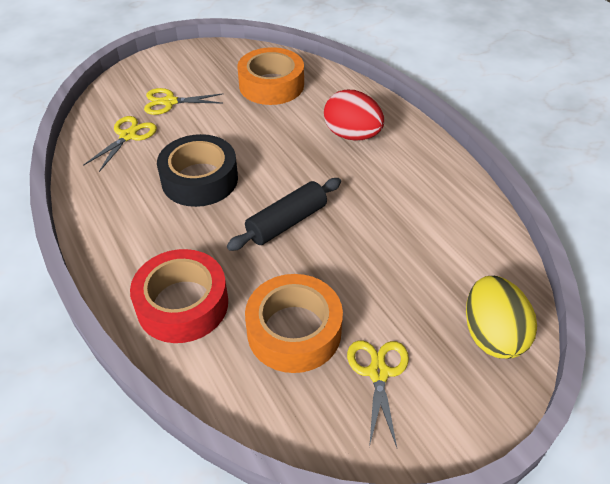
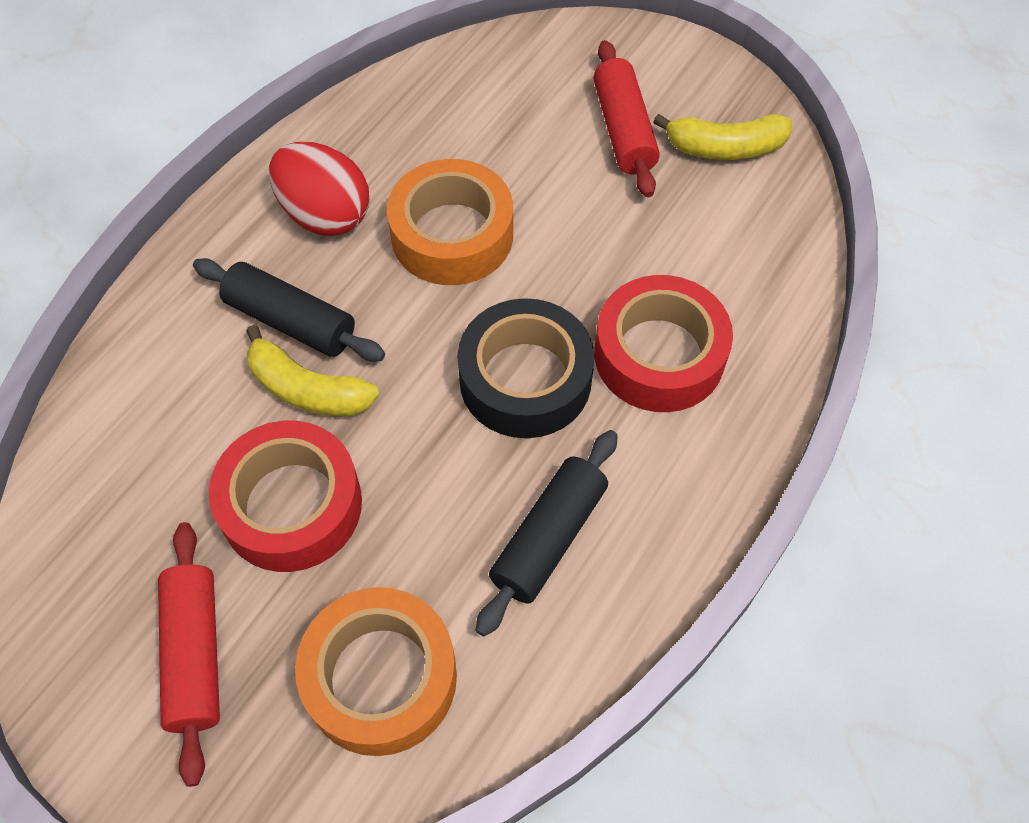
black rolling pin: 1 -> 2
red rolling pin: 0 -> 2
red tape: 1 -> 2
yellow banana: 0 -> 2
yellow egg: 1 -> 0
yellow scissors: 3 -> 0

